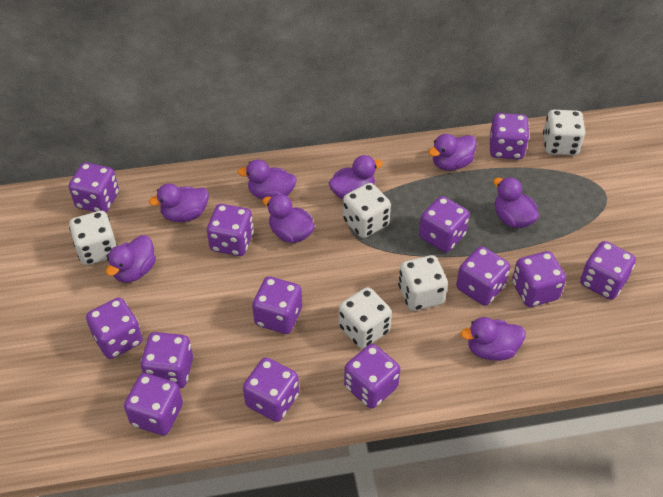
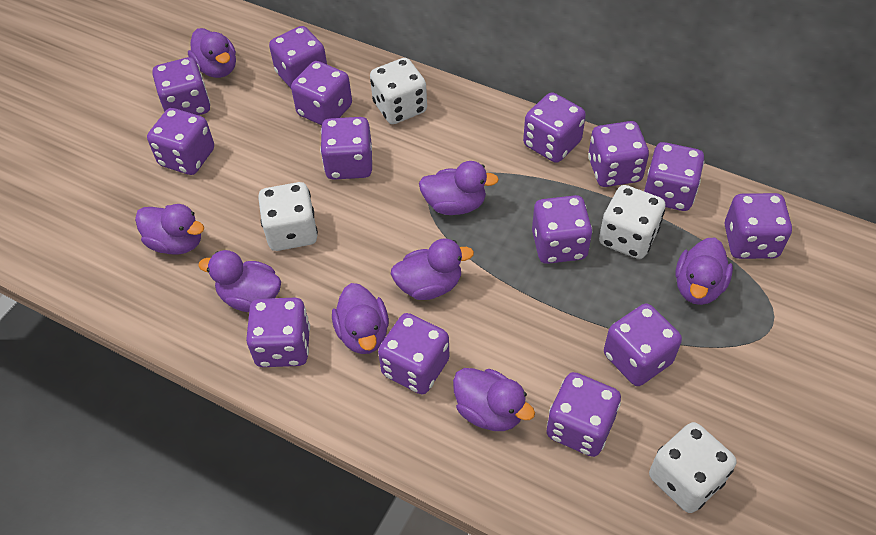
purple dice: 13 -> 14
white dice: 5 -> 4

